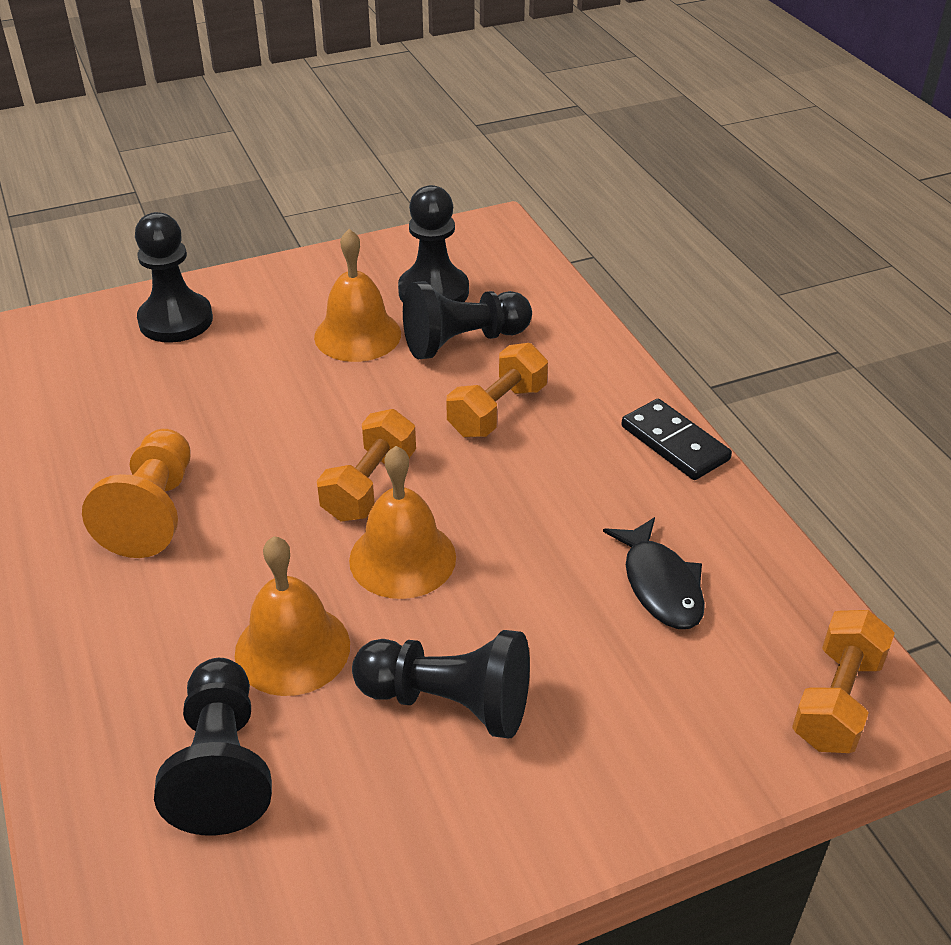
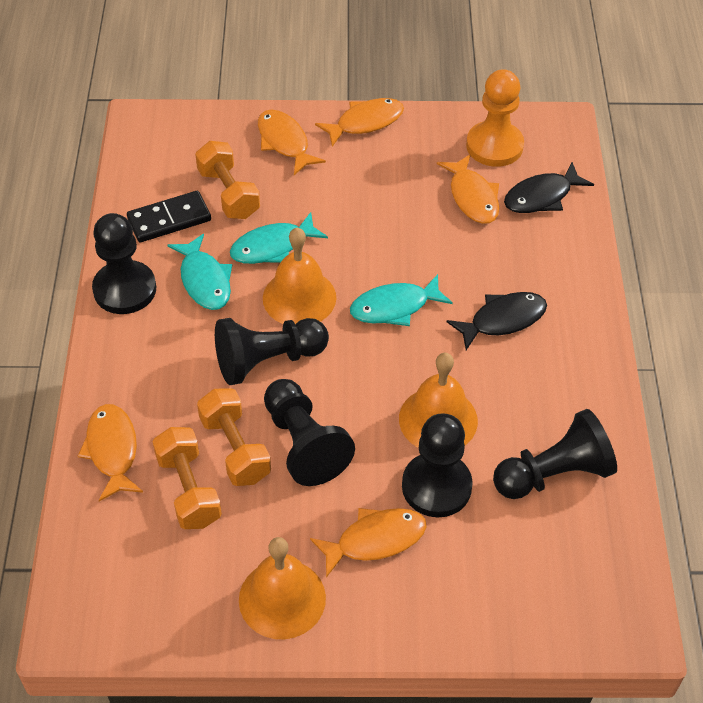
black fish: 1 -> 2
orange fish: 0 -> 5
turquoise fish: 0 -> 3

